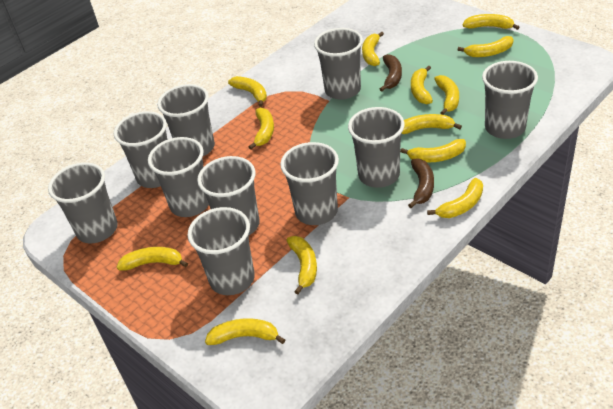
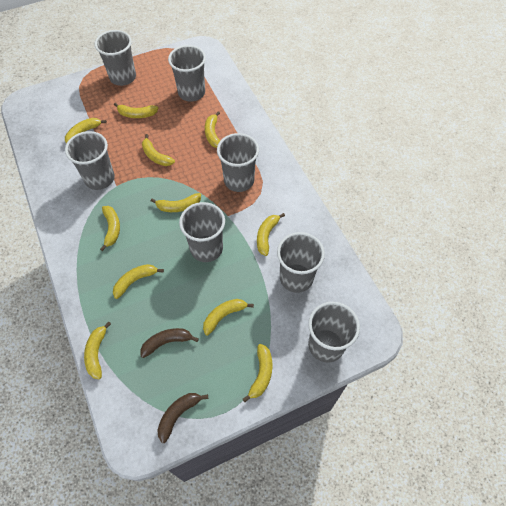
grey cup: 10 -> 7
yellow banana: 13 -> 11

